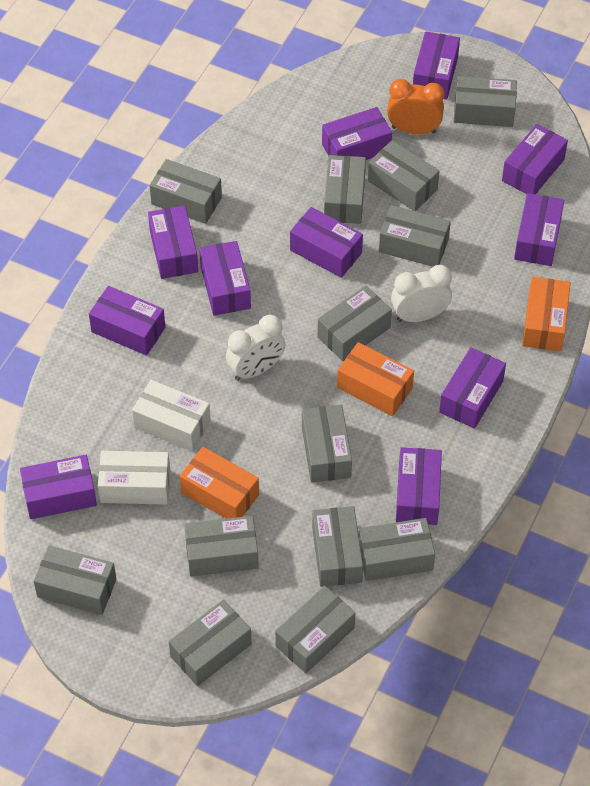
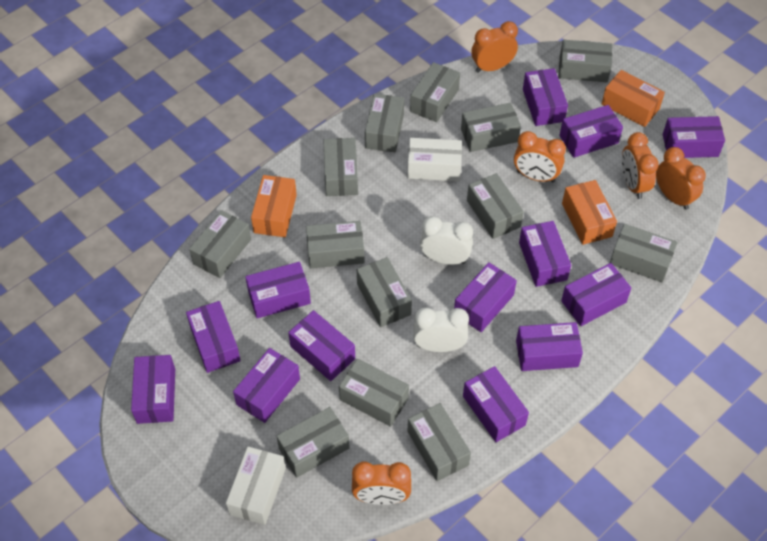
orange clock: 1 -> 5
purple box: 11 -> 13

